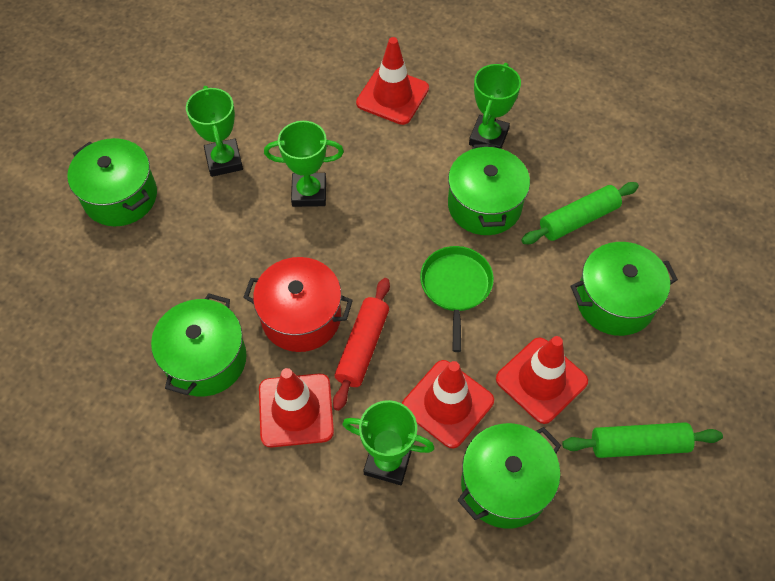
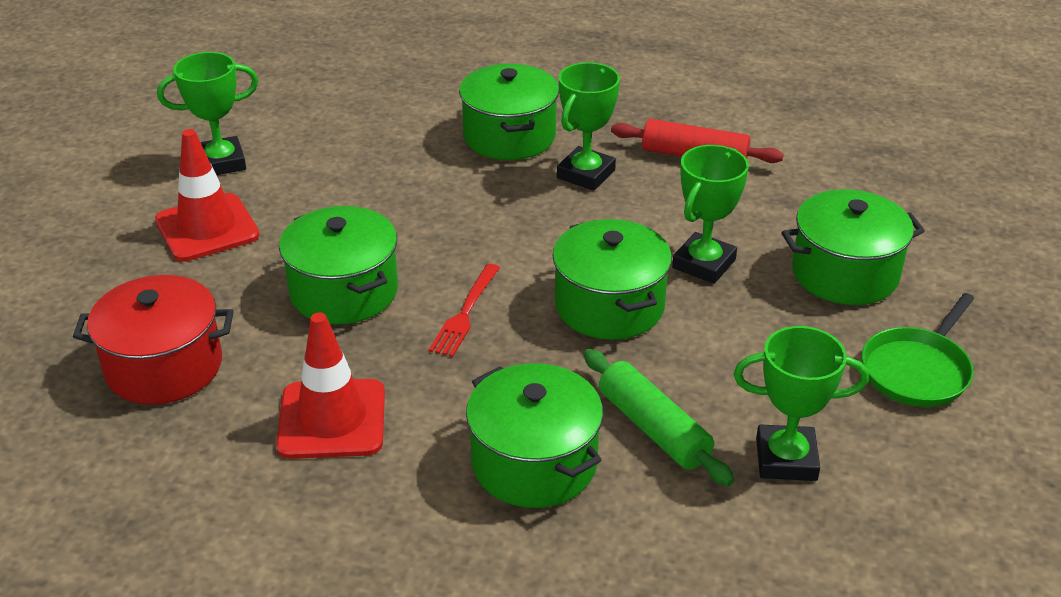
green rolling pin: 2 -> 1
red fork: 0 -> 1
red traffic cone: 4 -> 2

